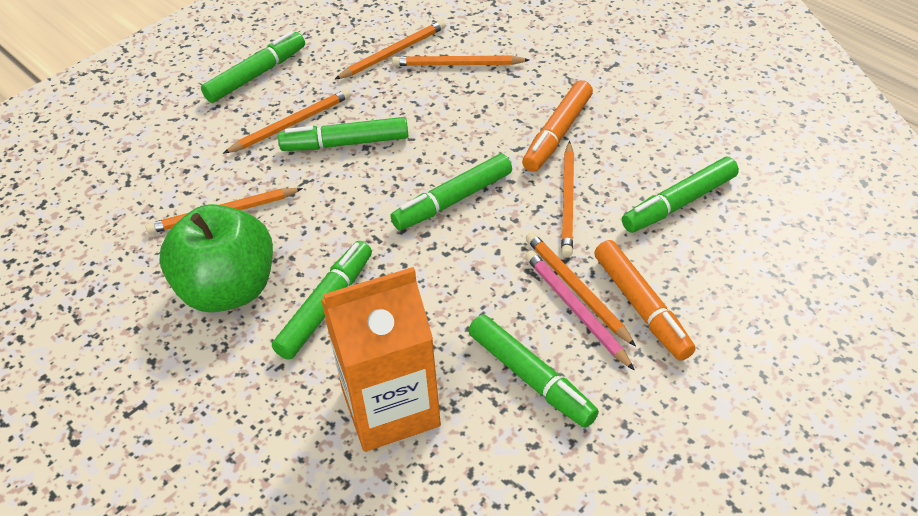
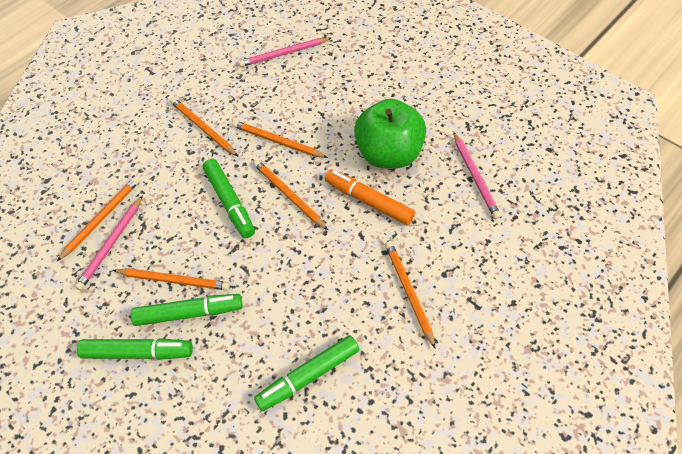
green marker: 6 -> 4
orange carton: 1 -> 0
orange marker: 2 -> 1
pink pencil: 1 -> 3

